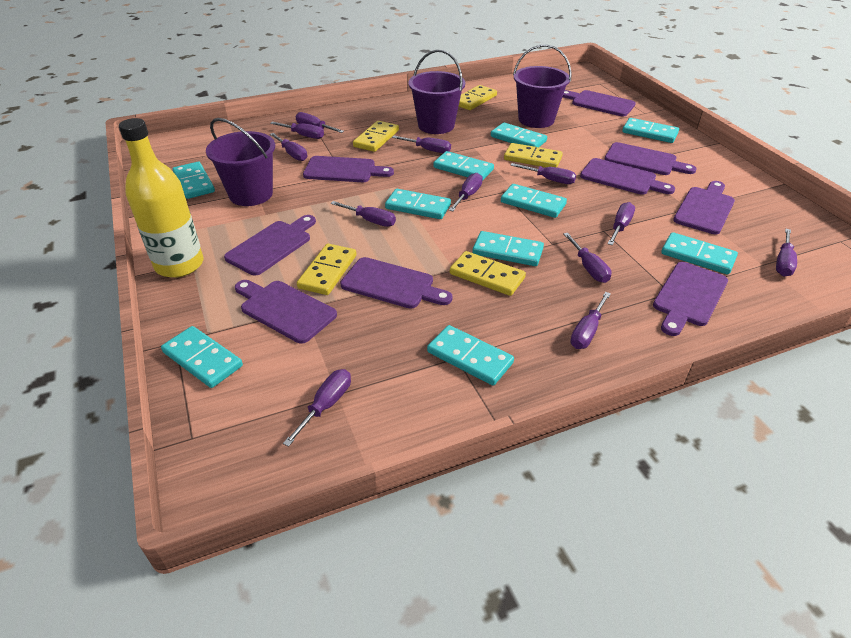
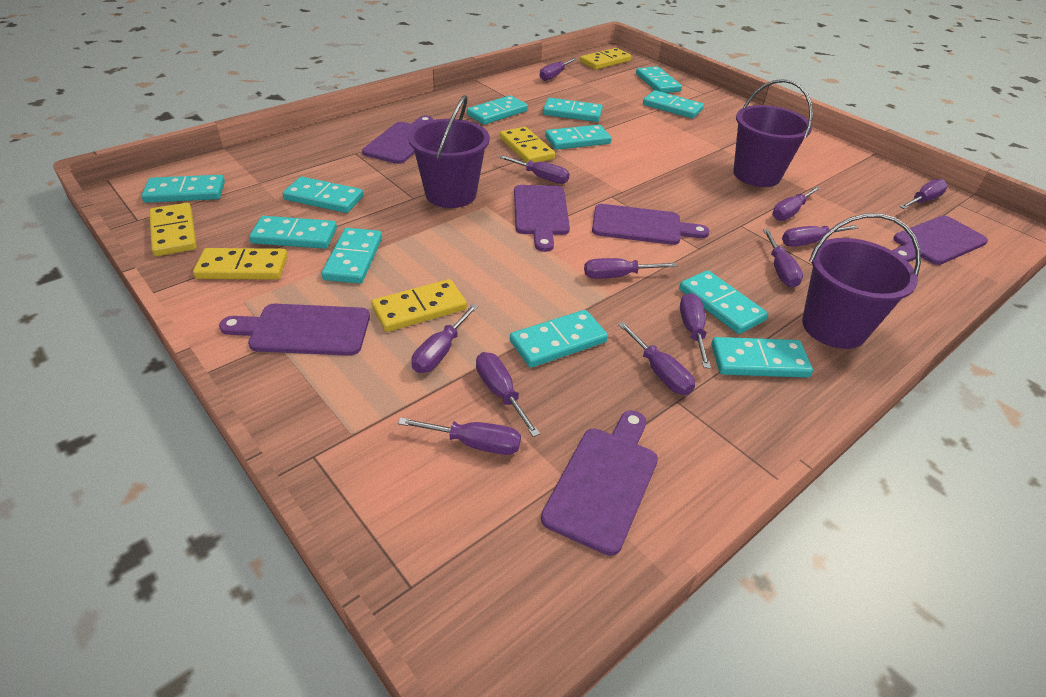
purple cutting board: 9 -> 6
turquoise domino: 10 -> 12
yellow bottle: 1 -> 0

